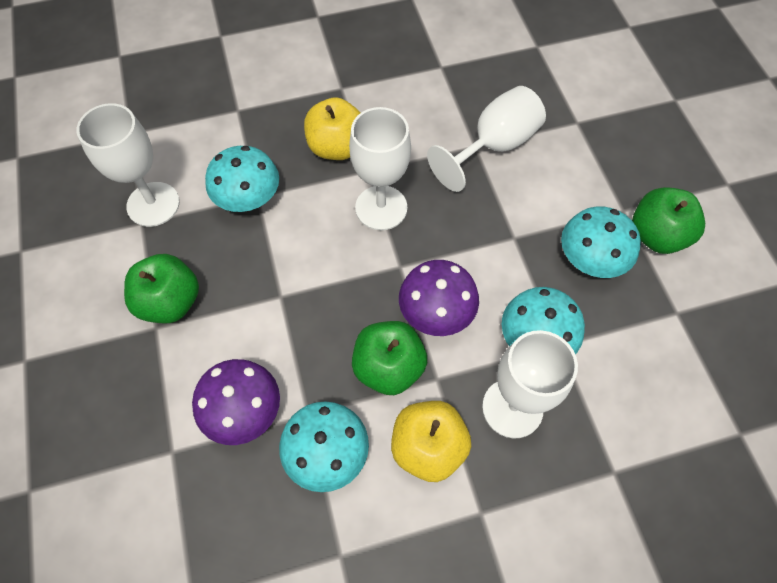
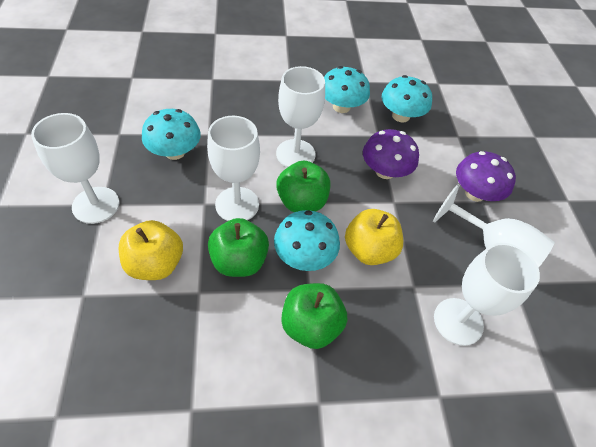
white goblet: 4 -> 5

